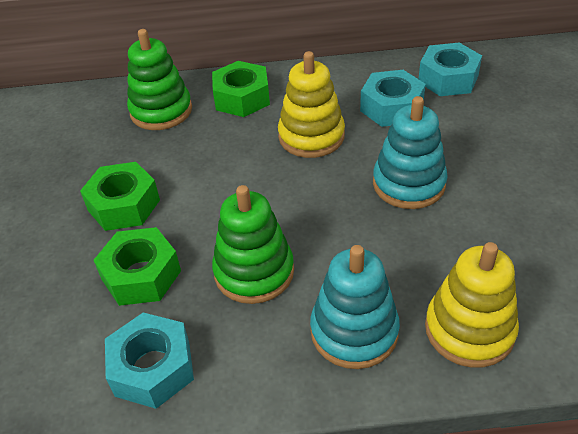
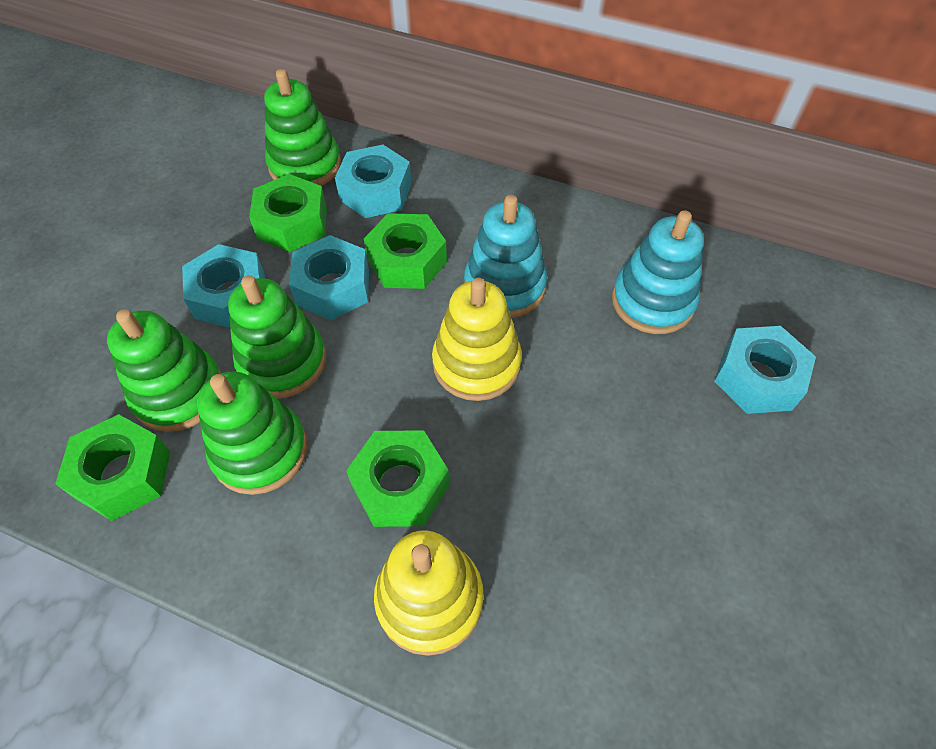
green nut: 3 -> 4
green stacking toy: 2 -> 4
turquoise nut: 3 -> 4

